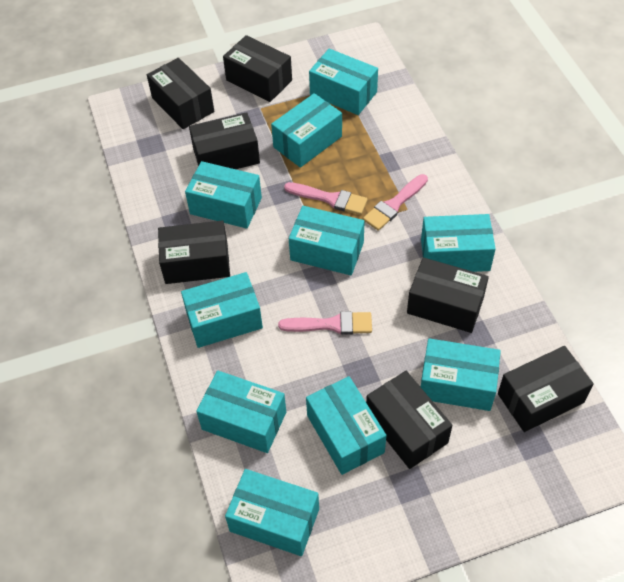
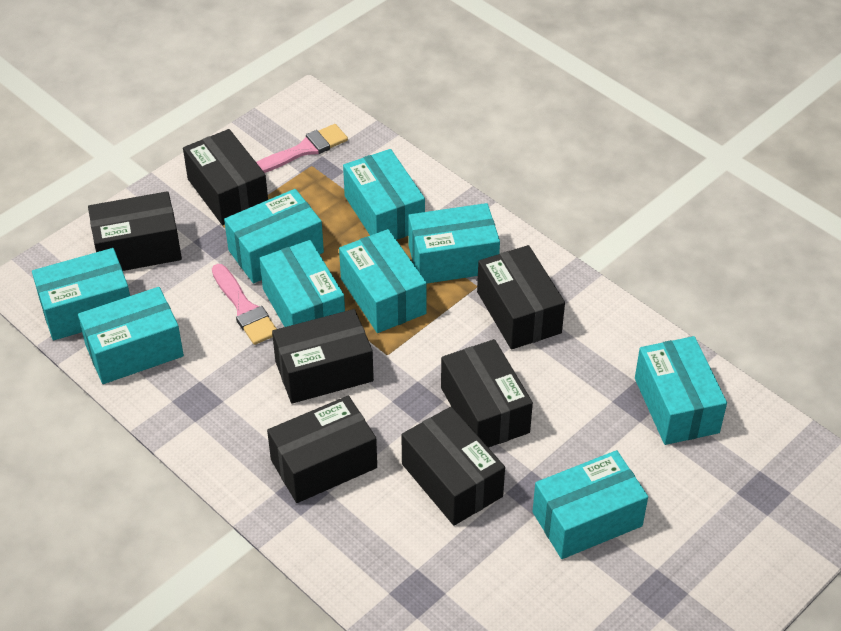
pink brush: 3 -> 2
turquoise box: 10 -> 9

